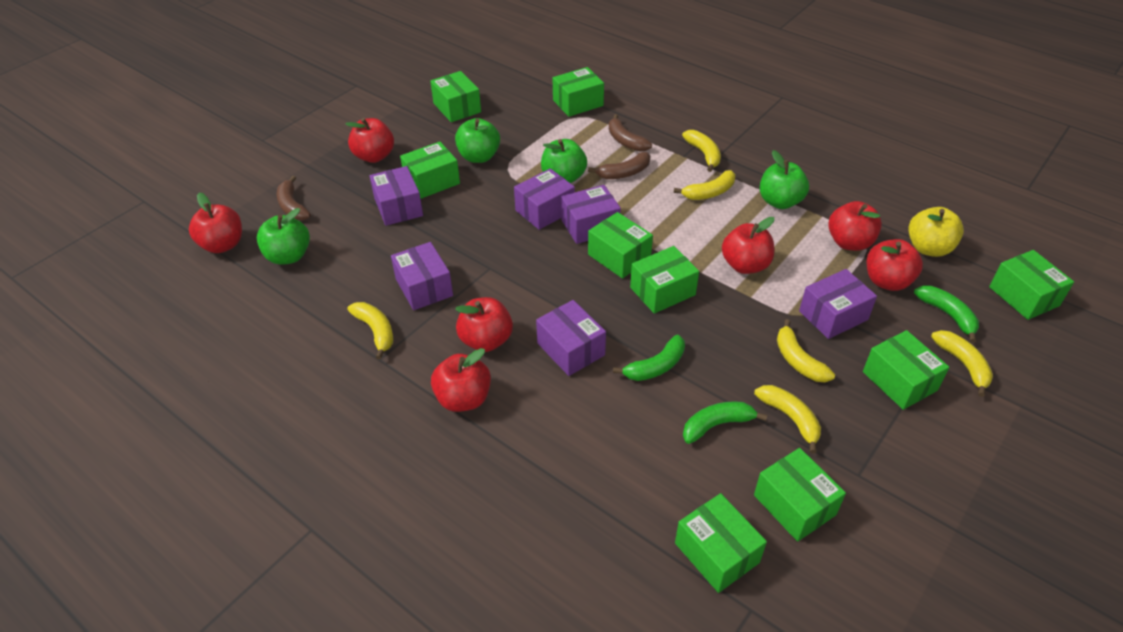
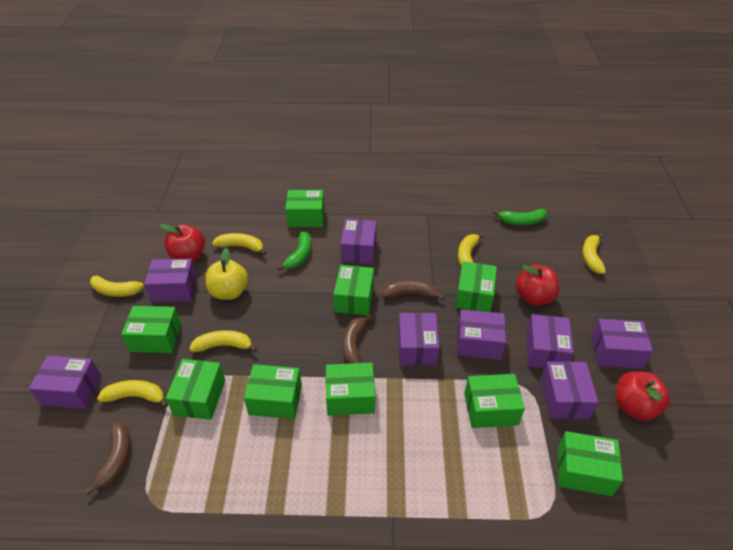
green apple: 4 -> 0
green banana: 3 -> 2
purple box: 6 -> 8
red apple: 7 -> 3

